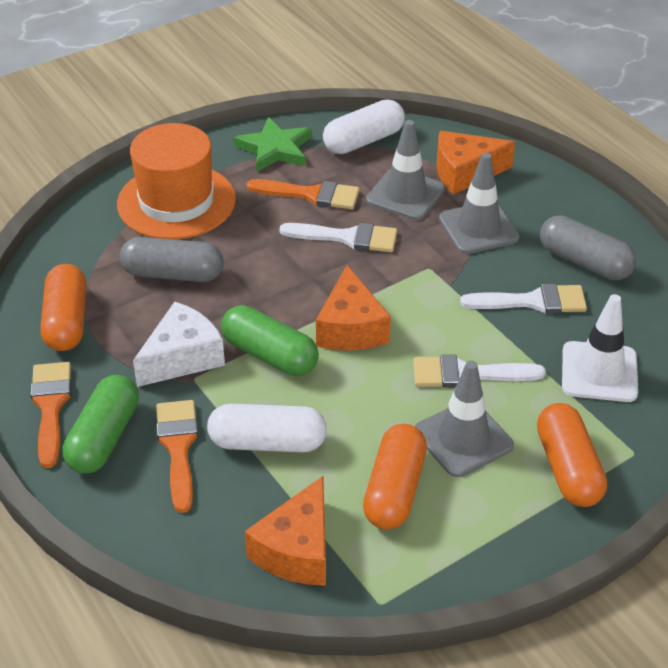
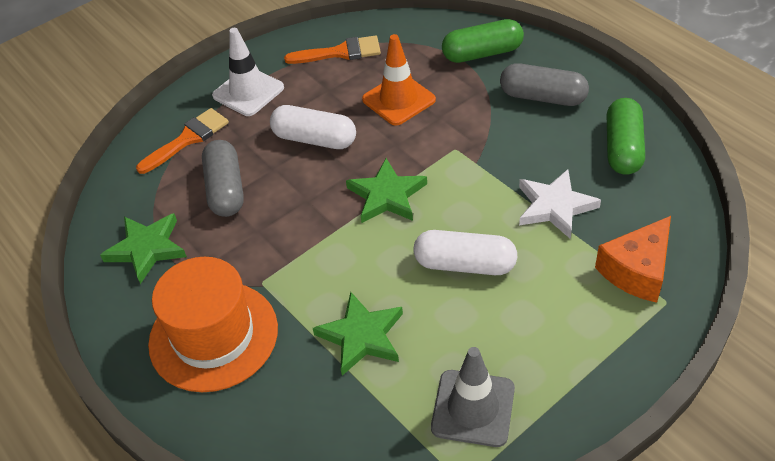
green star: 1 -> 3
grey traffic cone: 3 -> 1
orange brush: 3 -> 2
orange capsule: 3 -> 0
orange cheese: 3 -> 1
orange traffic cone: 0 -> 1
white brush: 3 -> 0
white cheese: 1 -> 0
white star: 0 -> 1

